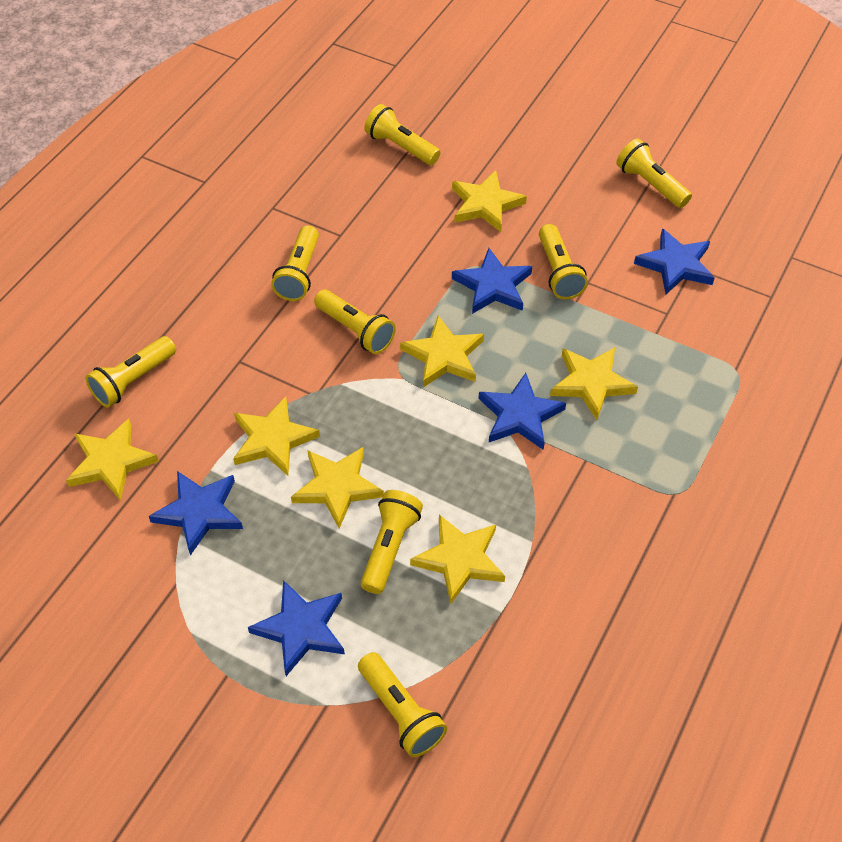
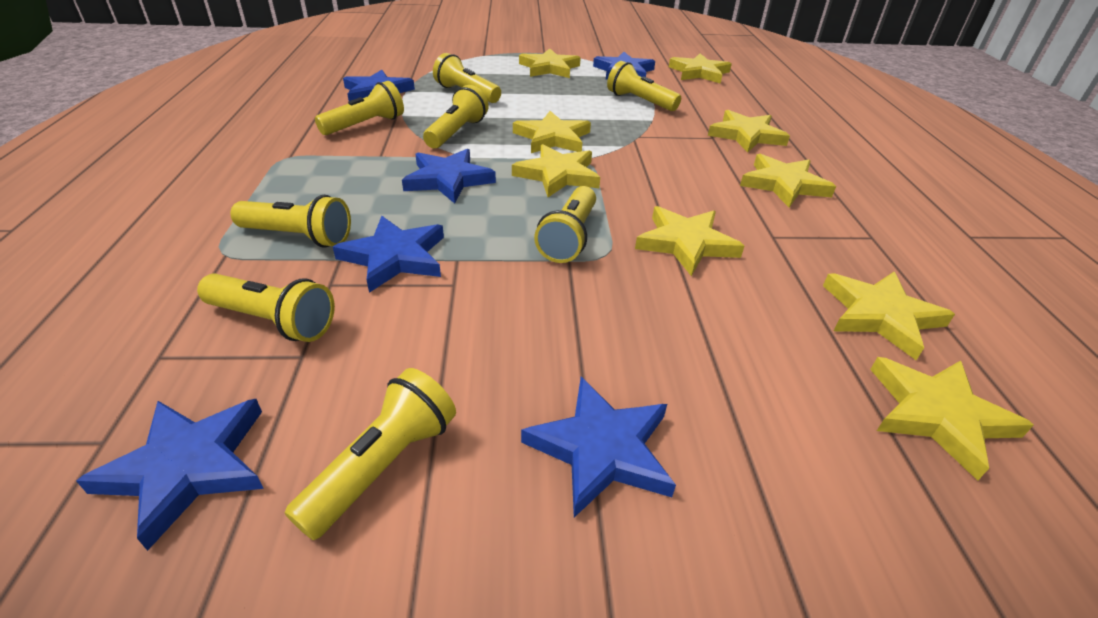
blue star: 5 -> 6
yellow star: 7 -> 9

